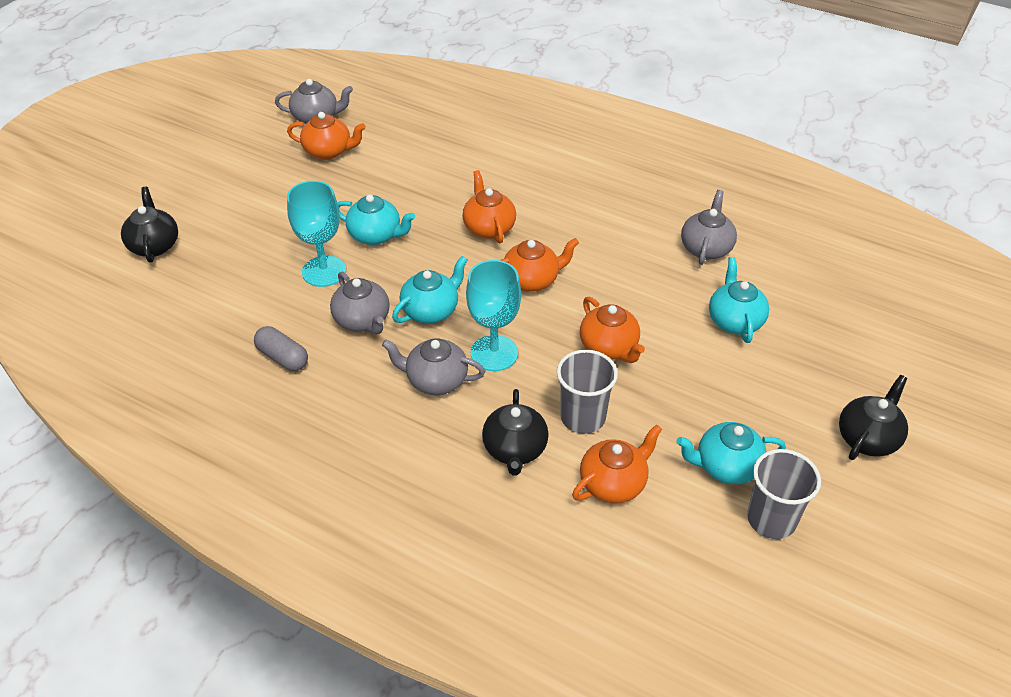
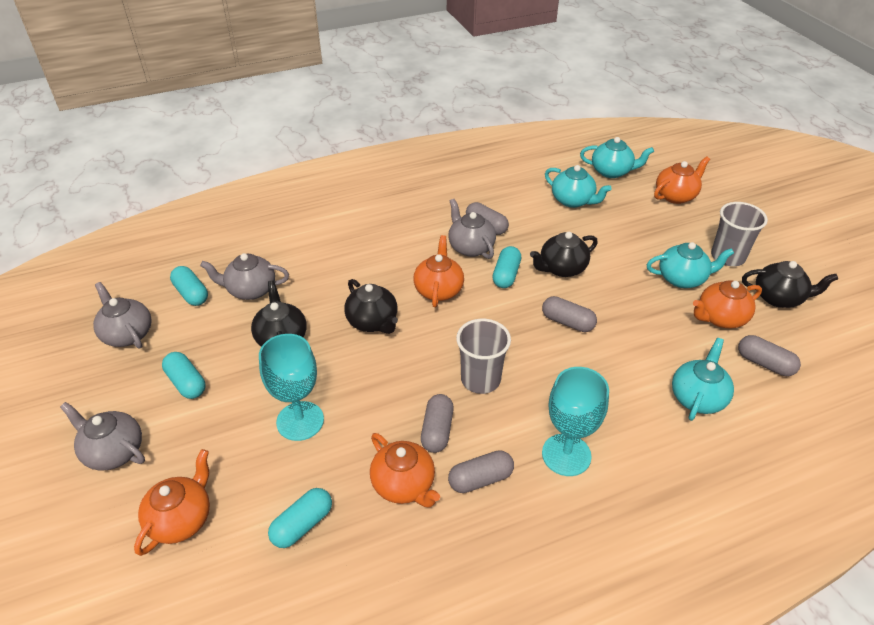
black teapot: 3 -> 4
grey capsule: 1 -> 5
turquoise capsule: 0 -> 4

